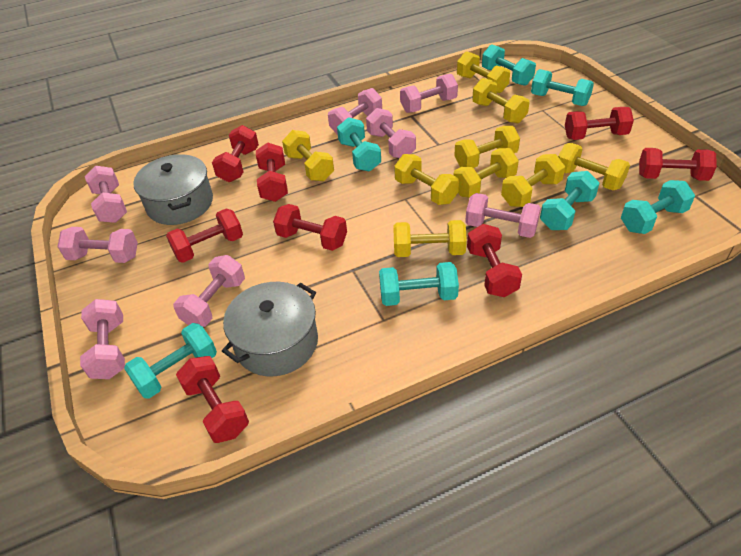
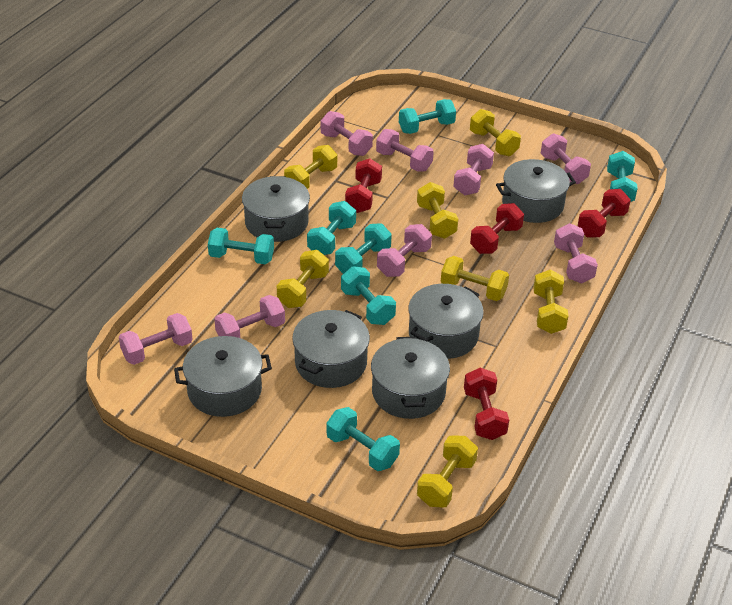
grey pot: 2 -> 6
red dumbbell: 8 -> 4
yellow dumbbell: 9 -> 7

